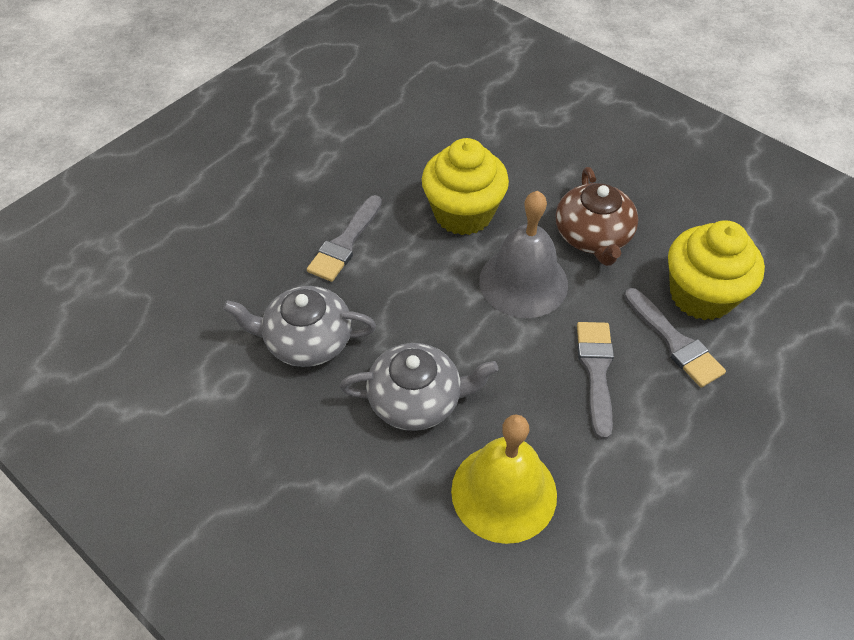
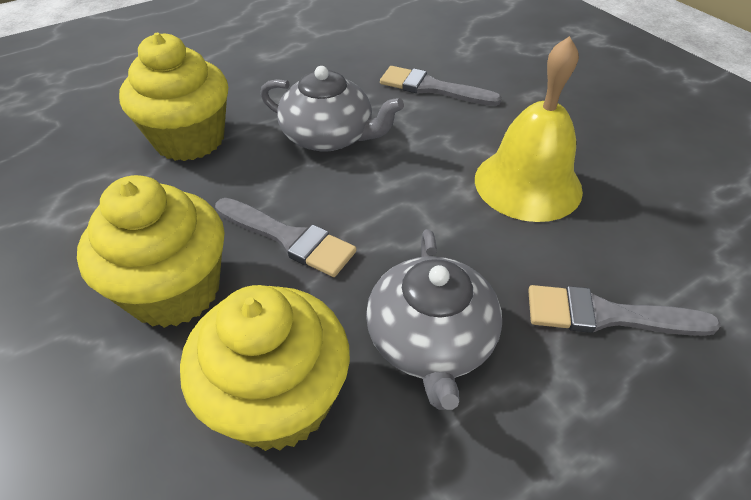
brown teapot: 1 -> 0
grey bell: 1 -> 0
yellow cupcake: 2 -> 3

